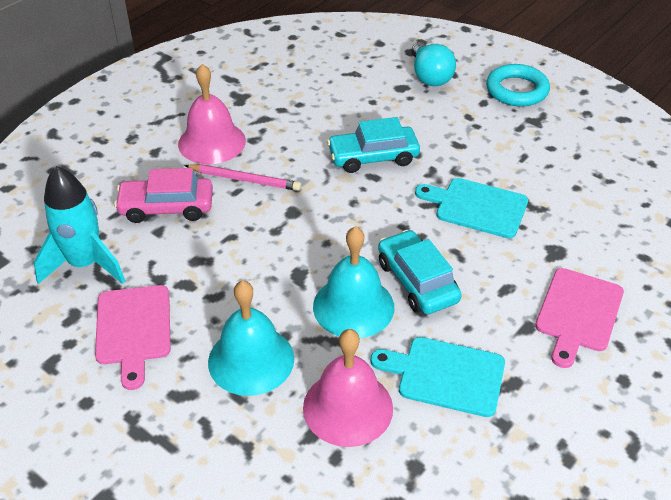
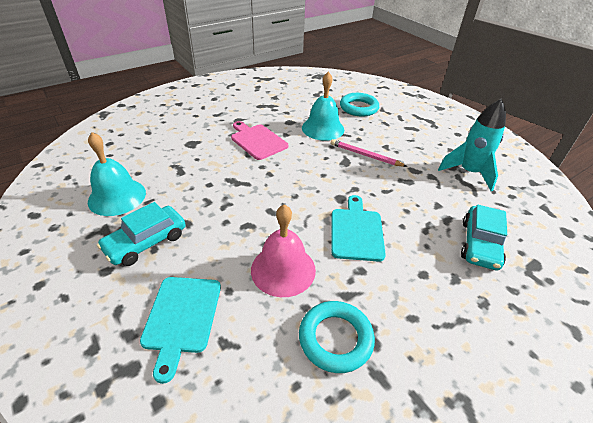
pink bell: 2 -> 1
pink car: 1 -> 0
pink cutting board: 2 -> 1
turquoise light bulb: 1 -> 0
turquoise ring: 1 -> 2

